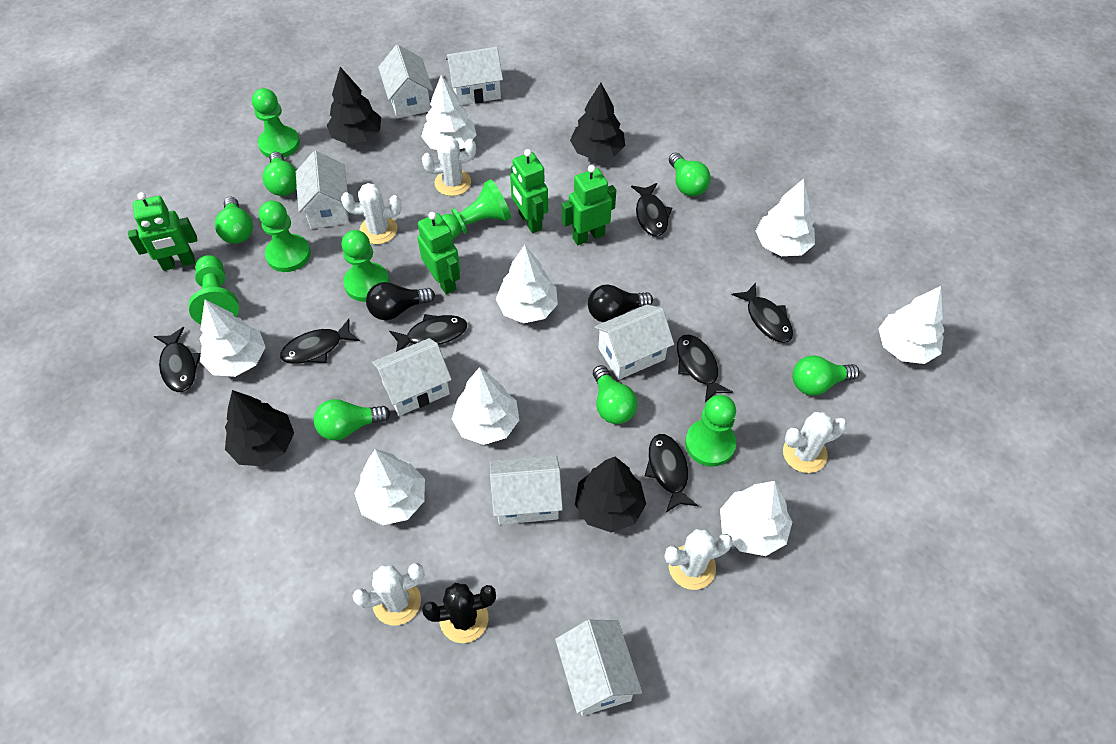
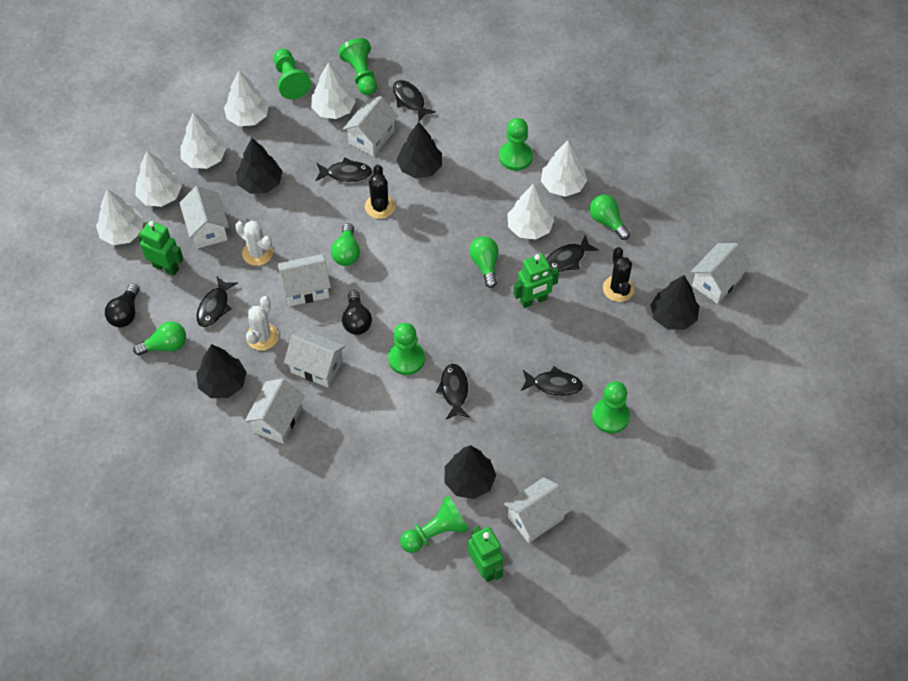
black cactus: 1 -> 2
black fish: 7 -> 6
black tree: 4 -> 5
green light bulb: 6 -> 4
green robot: 4 -> 3
white cactus: 5 -> 2
white tree: 8 -> 7

